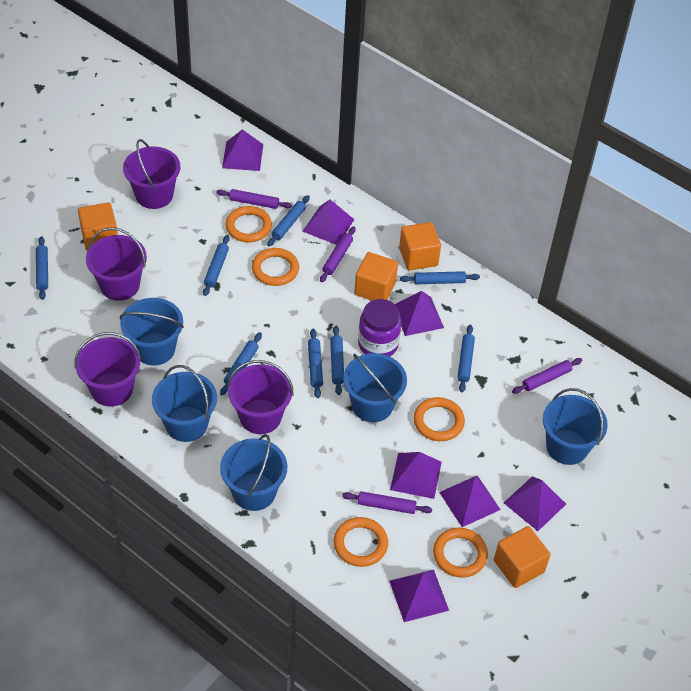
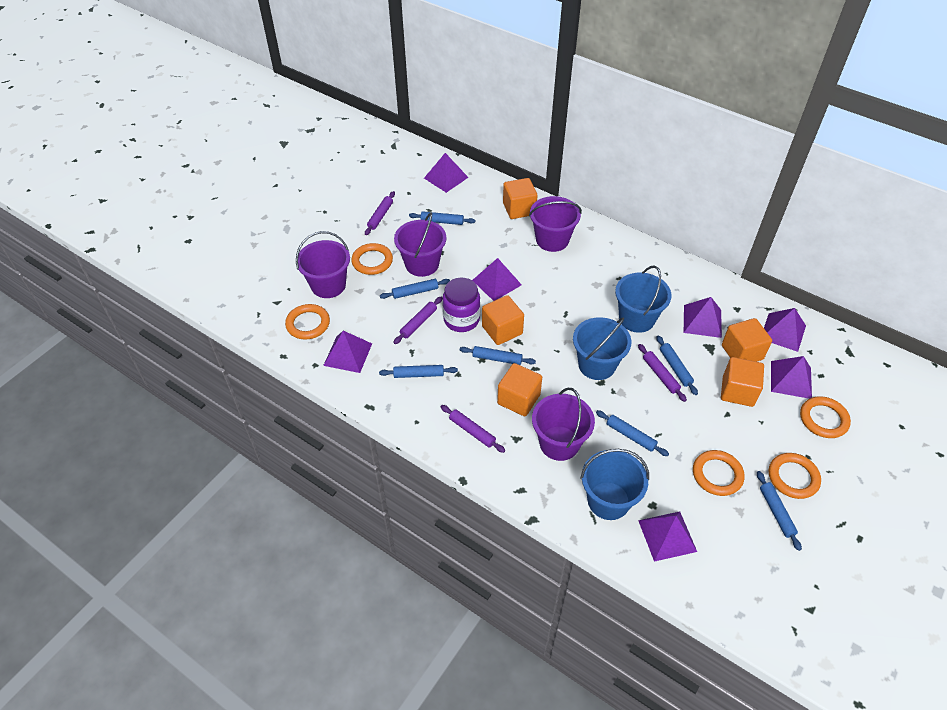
blue bucket: 5 -> 3
blue rolling pin: 8 -> 7
orange cube: 4 -> 5

